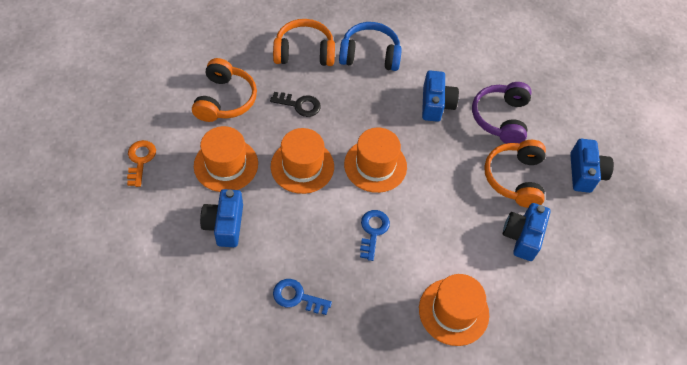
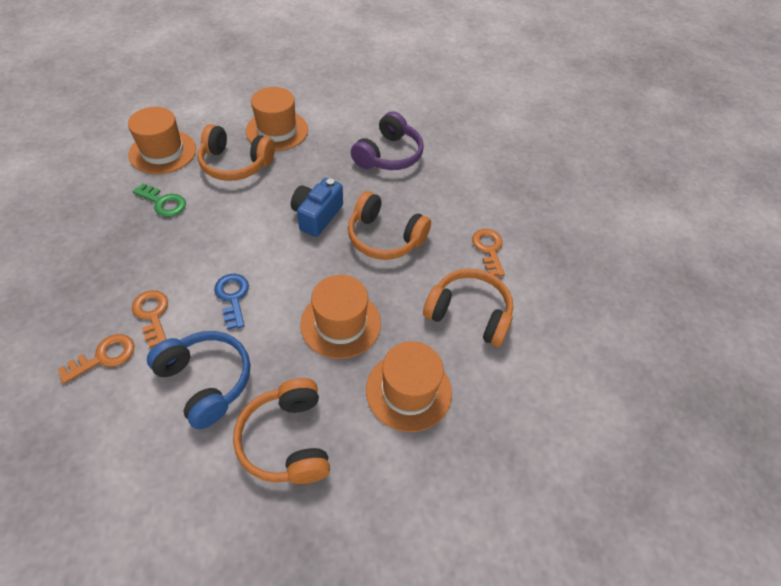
black key: 1 -> 0
blue camera: 4 -> 1
blue key: 2 -> 1
green key: 0 -> 1
orange headphones: 3 -> 4
orange key: 1 -> 3

